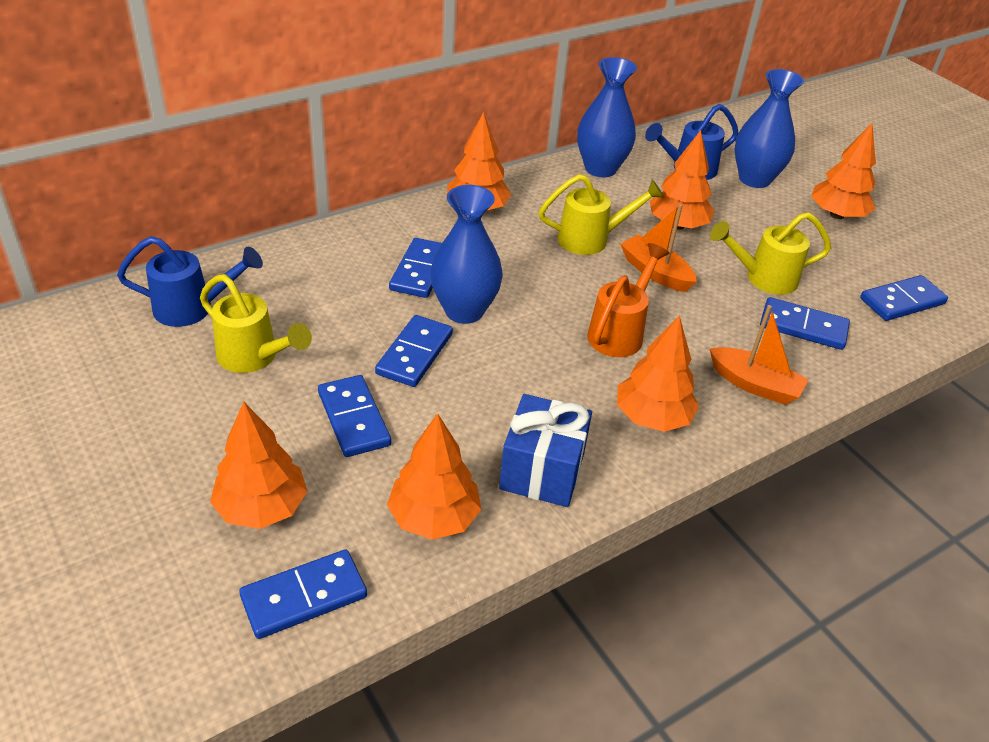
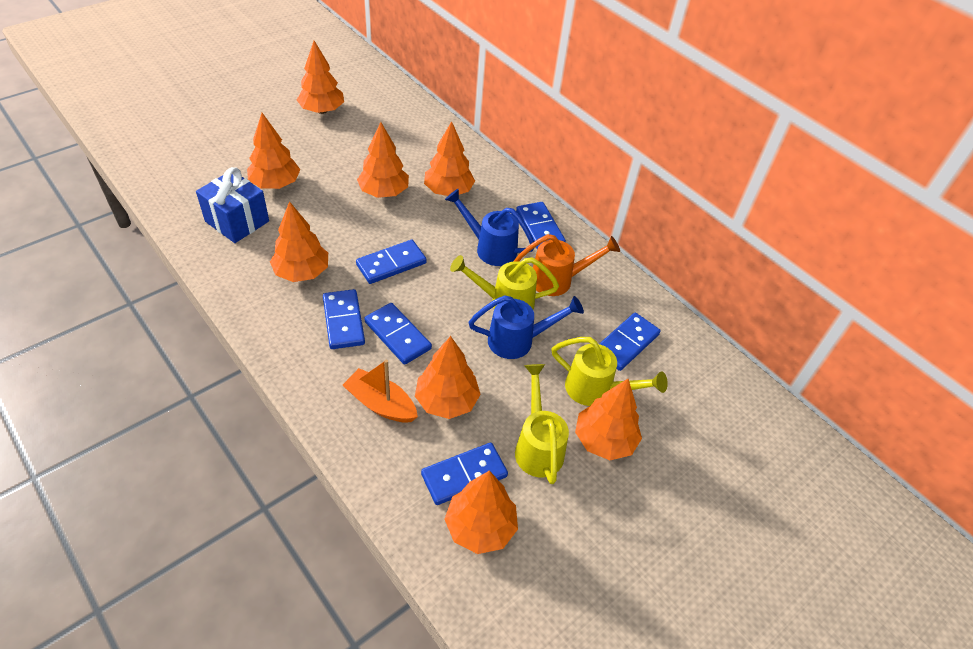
blue vase: 3 -> 0
orange boat: 2 -> 1
orange tree: 6 -> 8

